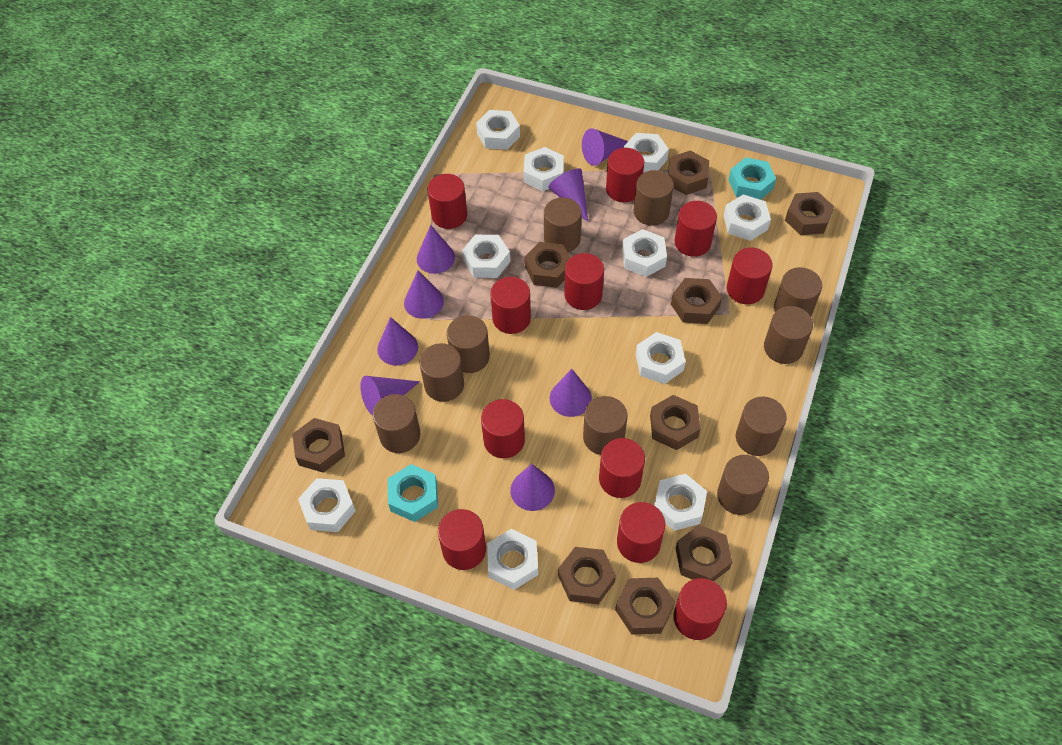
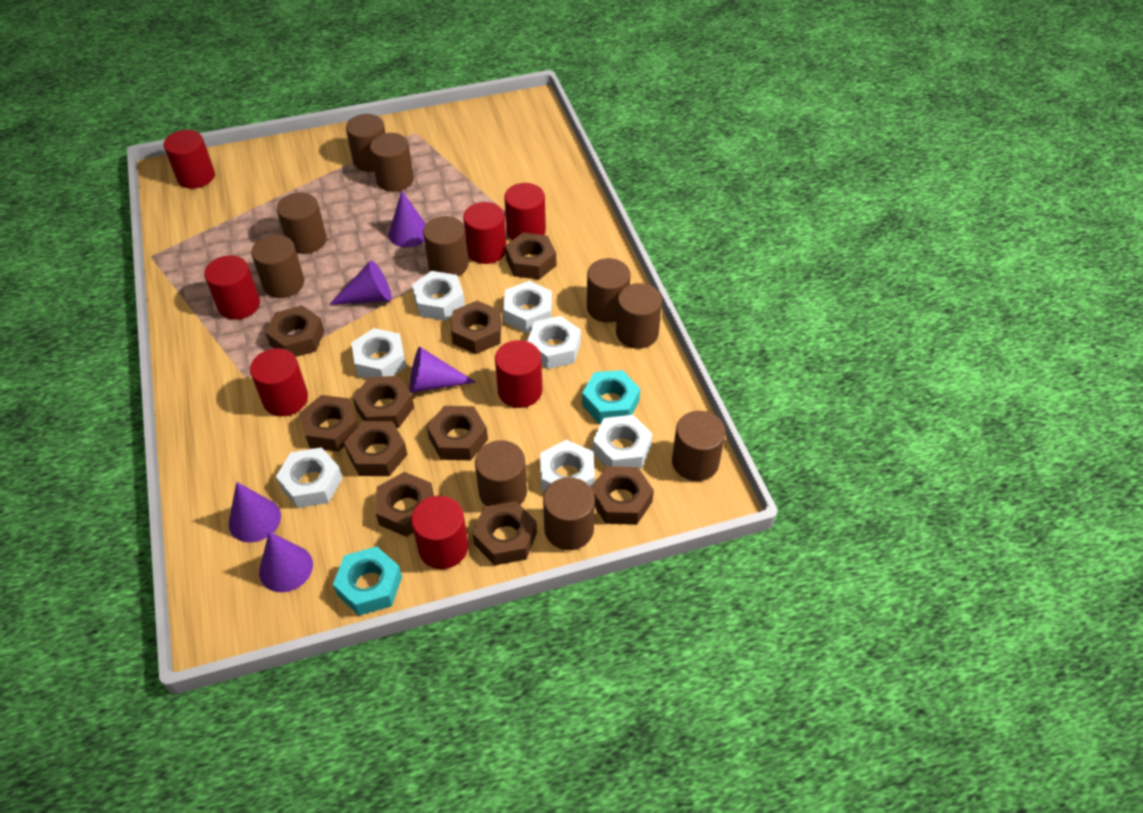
brown nut: 9 -> 10
purple cone: 8 -> 5
red cylinder: 11 -> 7
white nut: 10 -> 7

